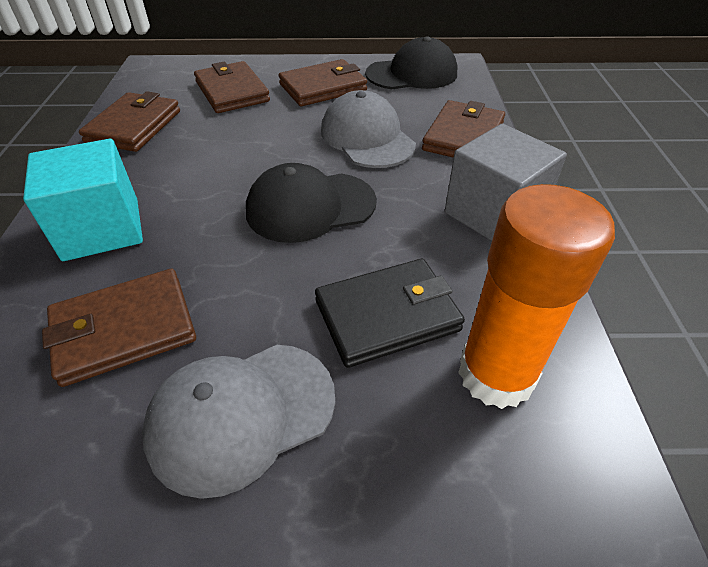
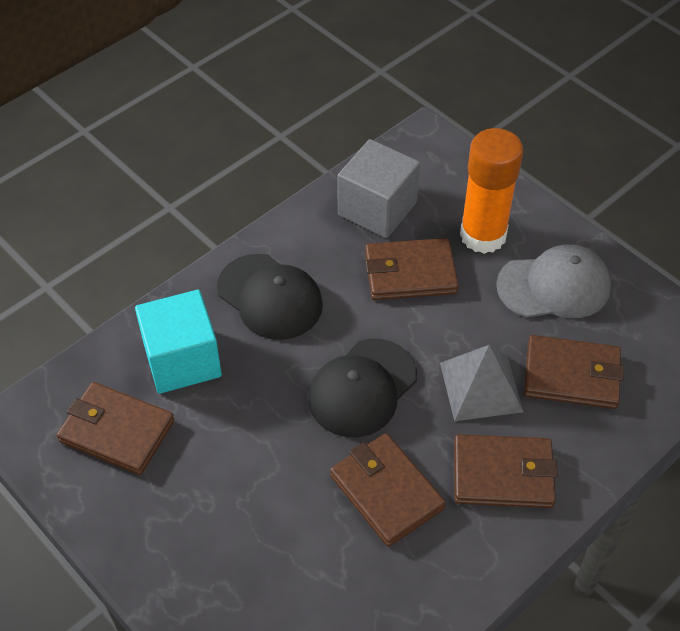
black wallet: 1 -> 0
grey cap: 2 -> 1
grey pyramid: 0 -> 1

